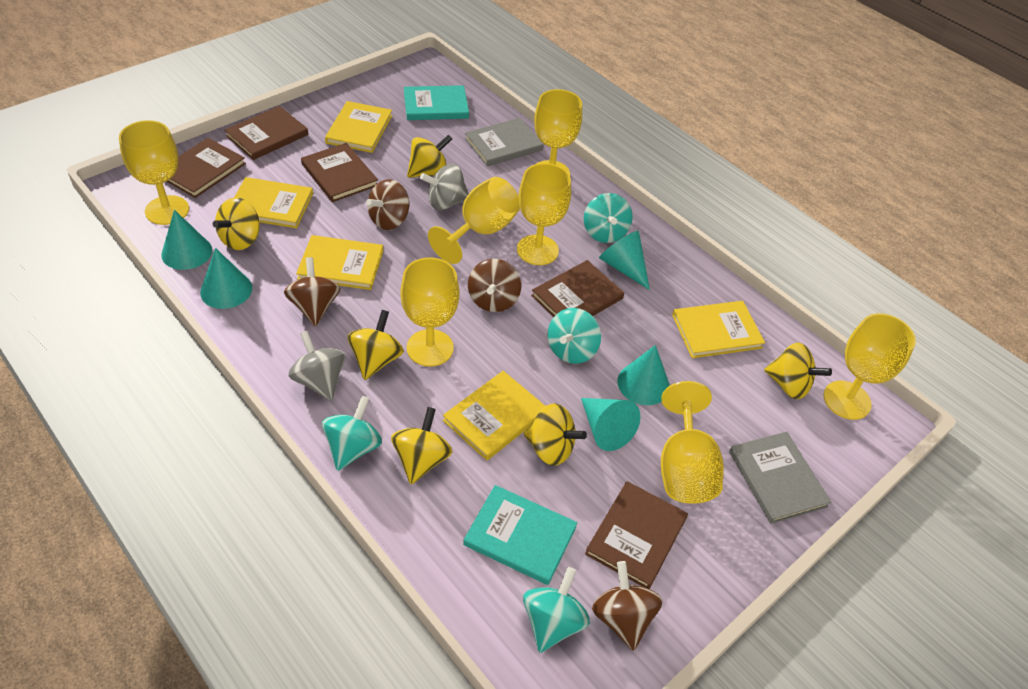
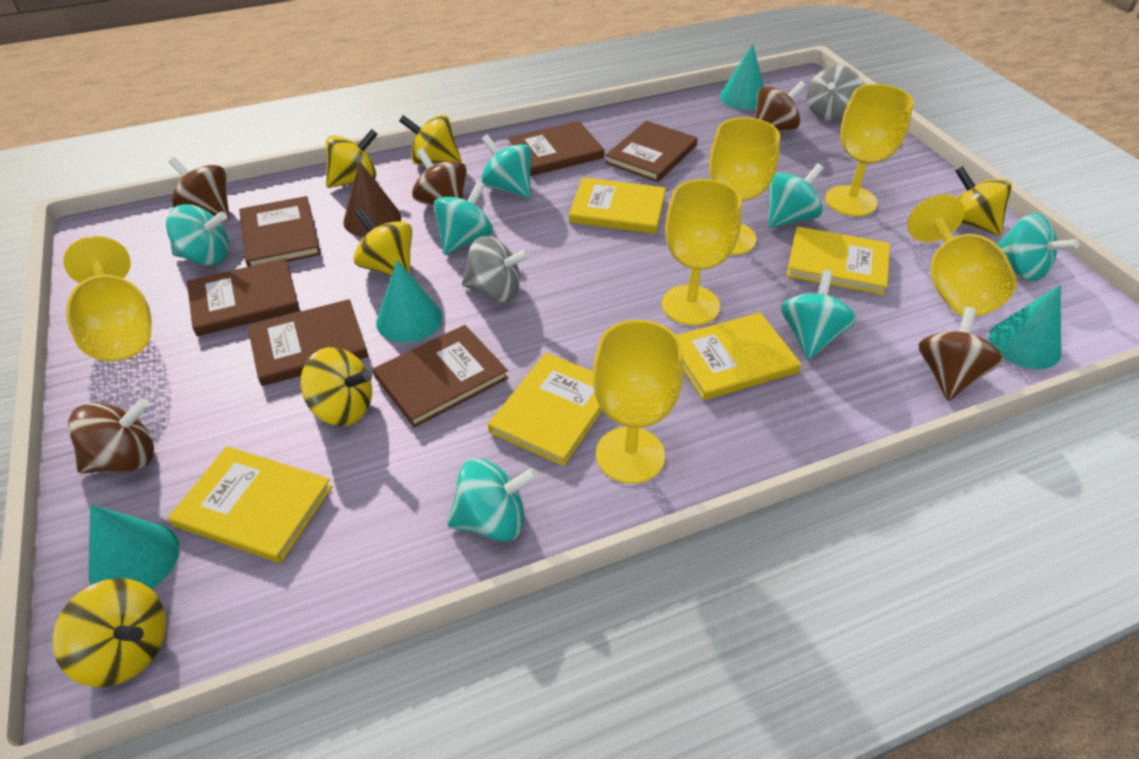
brown book: 5 -> 6
brown cone: 0 -> 1
brown spinning top: 4 -> 5
grey book: 2 -> 0
turquoise book: 2 -> 0
turquoise cone: 5 -> 4
turquoise spinning top: 4 -> 7
yellow goblet: 7 -> 6

